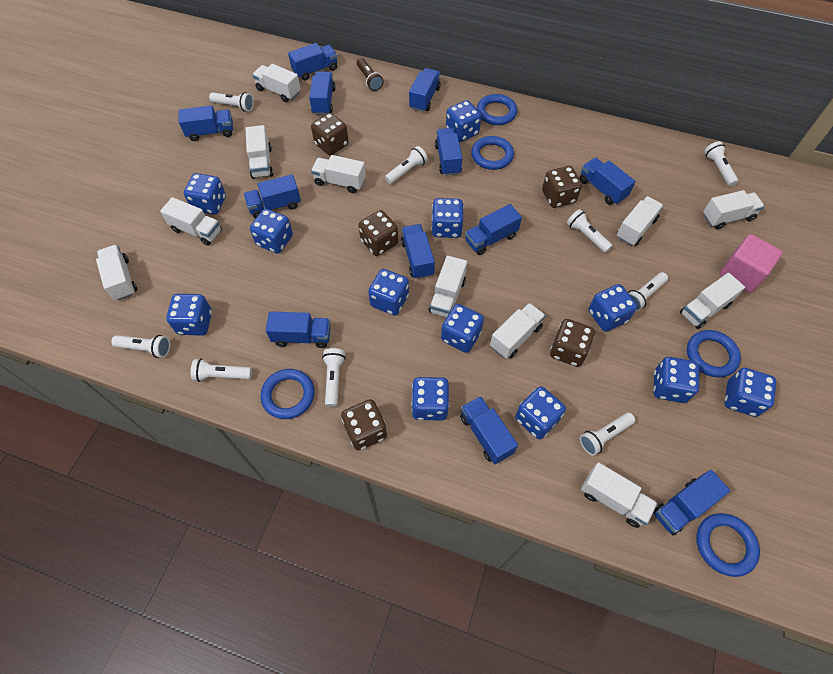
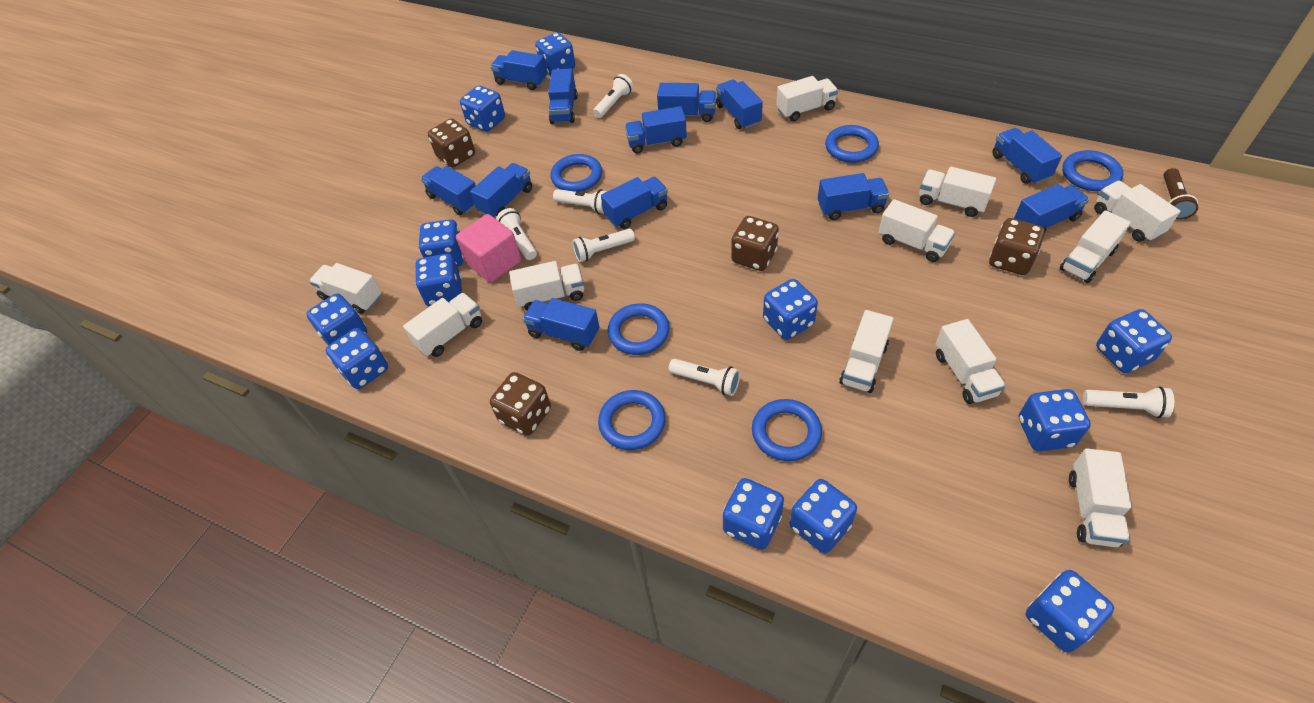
blue ring: 5 -> 6
brown dice: 5 -> 4
white flashlight: 9 -> 6

